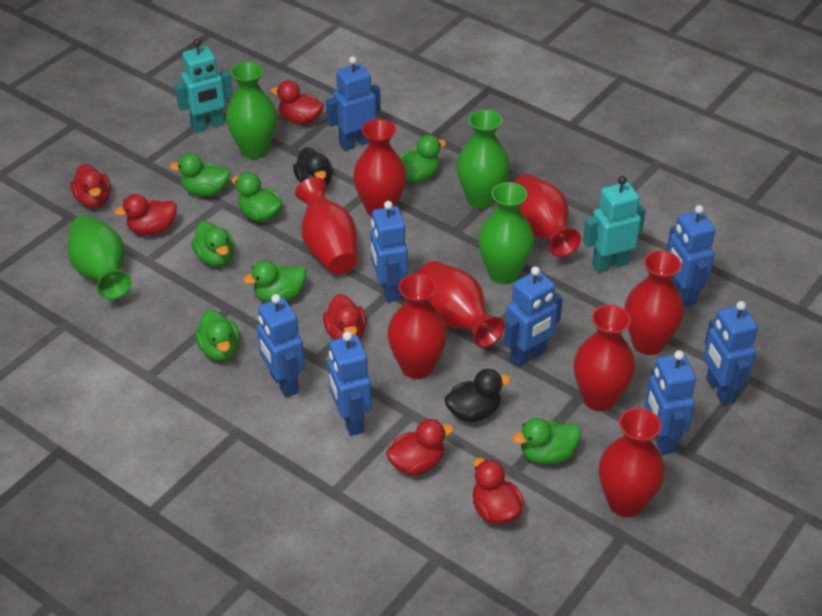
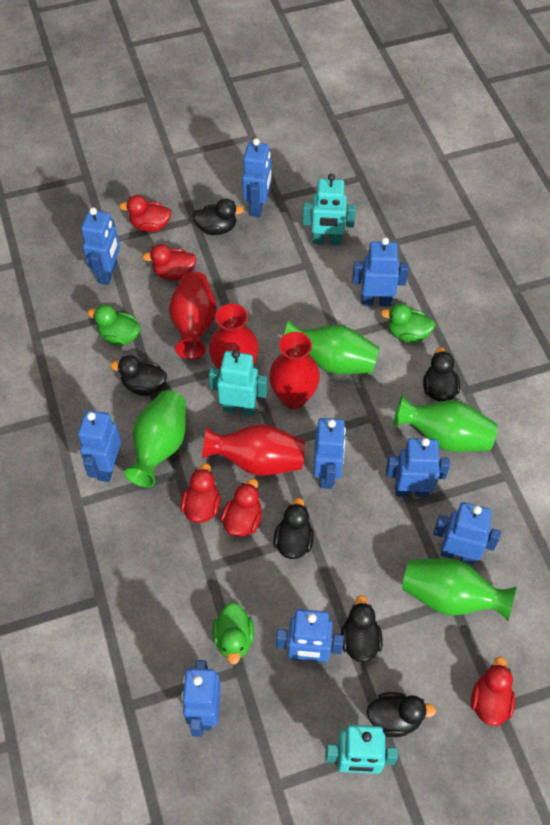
black duck: 2 -> 6
blue robot: 8 -> 9
green duck: 7 -> 3
red duck: 6 -> 5
red vase: 8 -> 4
turquoise robot: 2 -> 3

